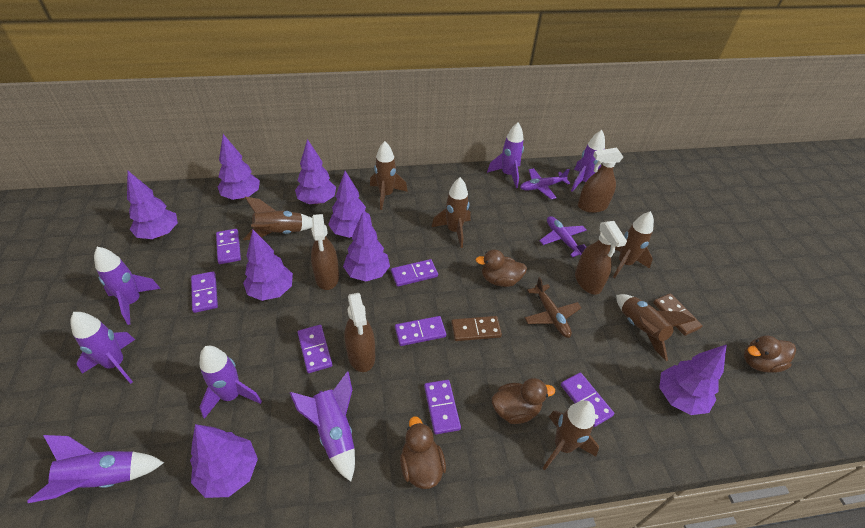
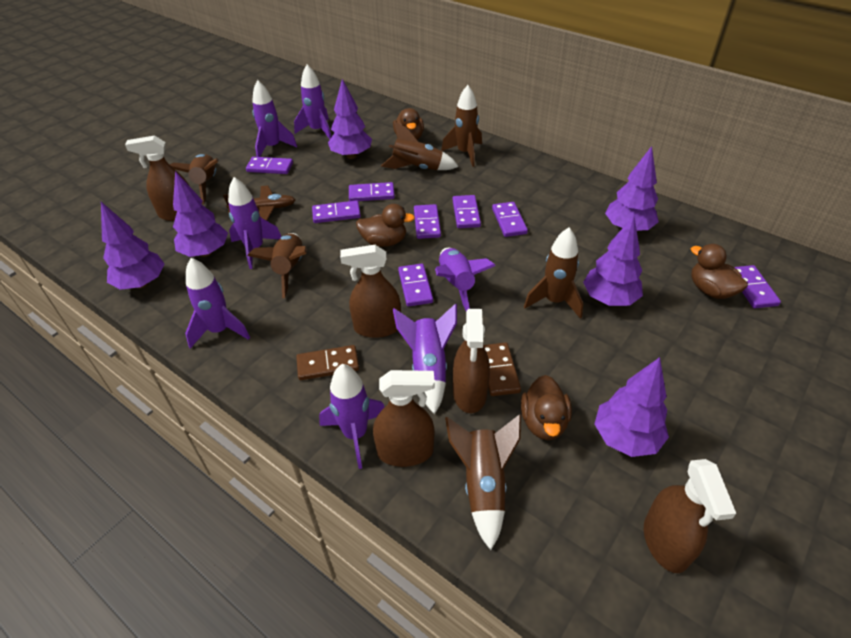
brown spray bottle: 4 -> 5
purple domino: 7 -> 8
purple plane: 2 -> 0
purple tree: 8 -> 6

